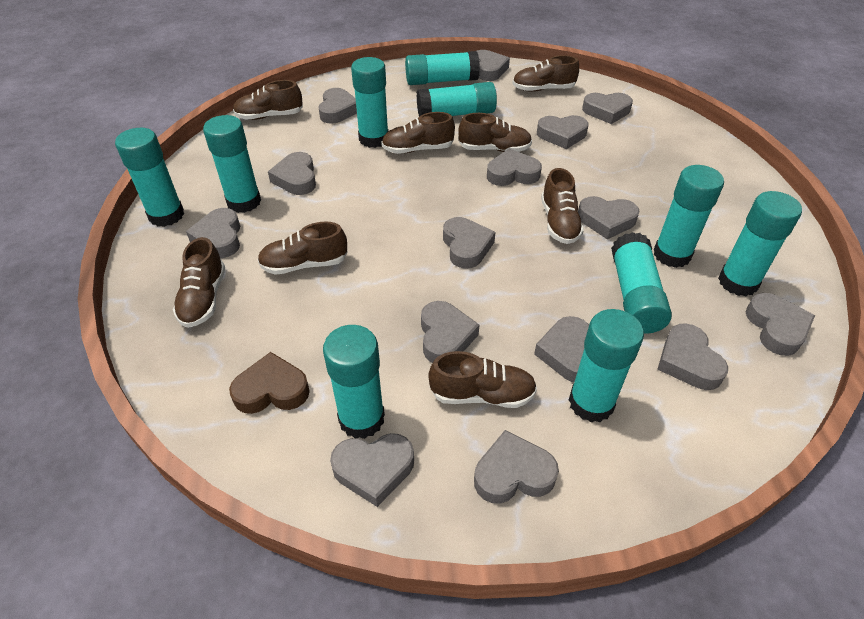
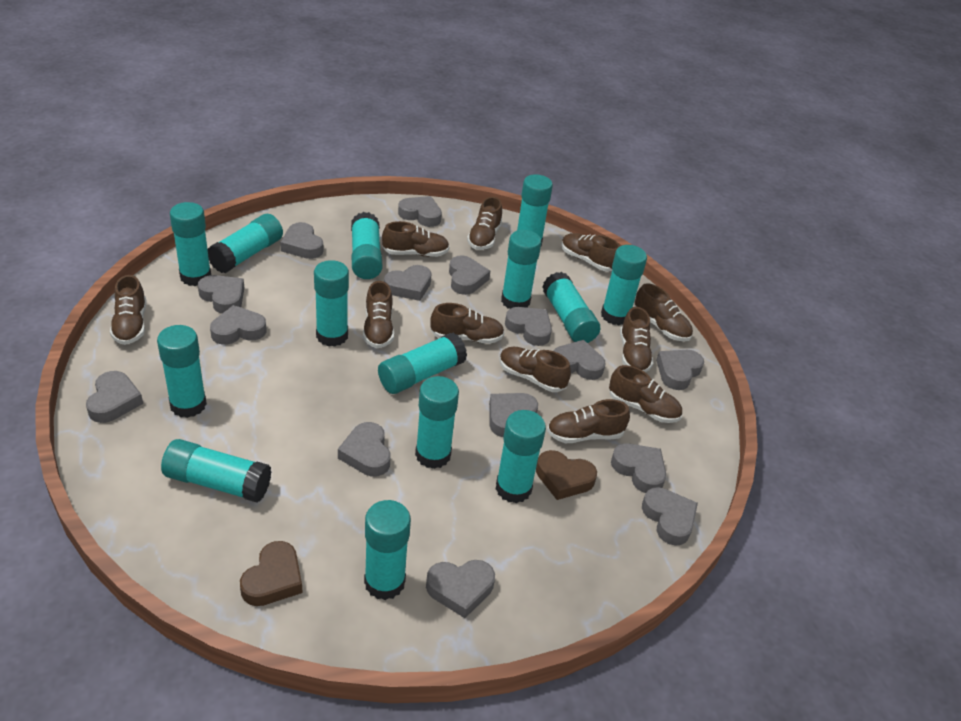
brown heart: 1 -> 2
brown shoe: 8 -> 11
turquoise glue stick: 10 -> 14

